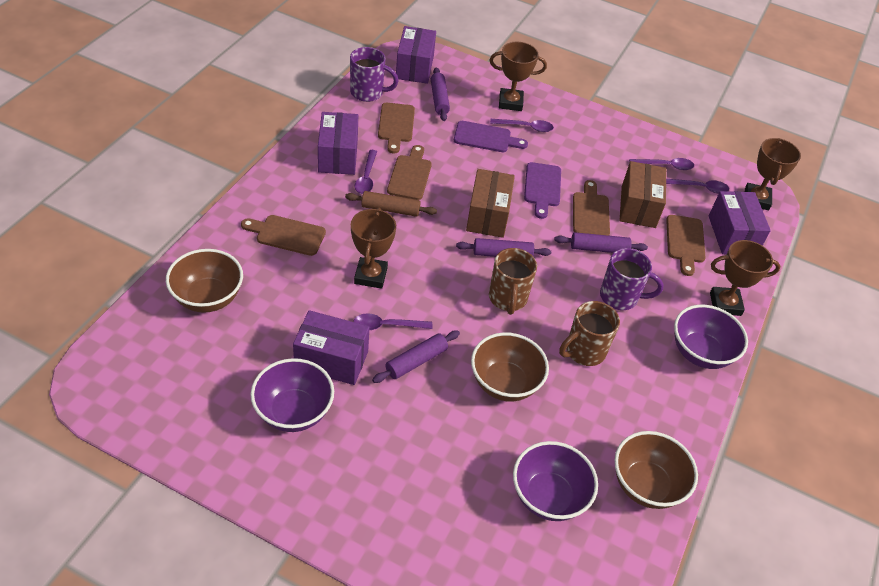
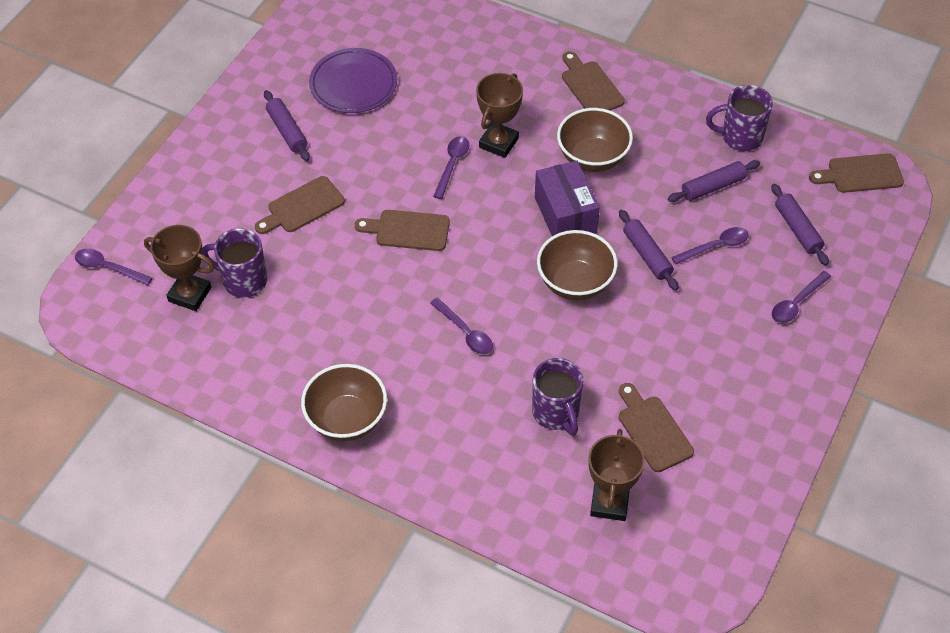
brown box: 2 -> 0
brown mug: 2 -> 0
brown rolling pin: 1 -> 0
brown trophy: 4 -> 3
purple bowl: 3 -> 0
purple box: 4 -> 1
purple cutting board: 2 -> 0
purple mug: 2 -> 3
purple plate: 0 -> 1

